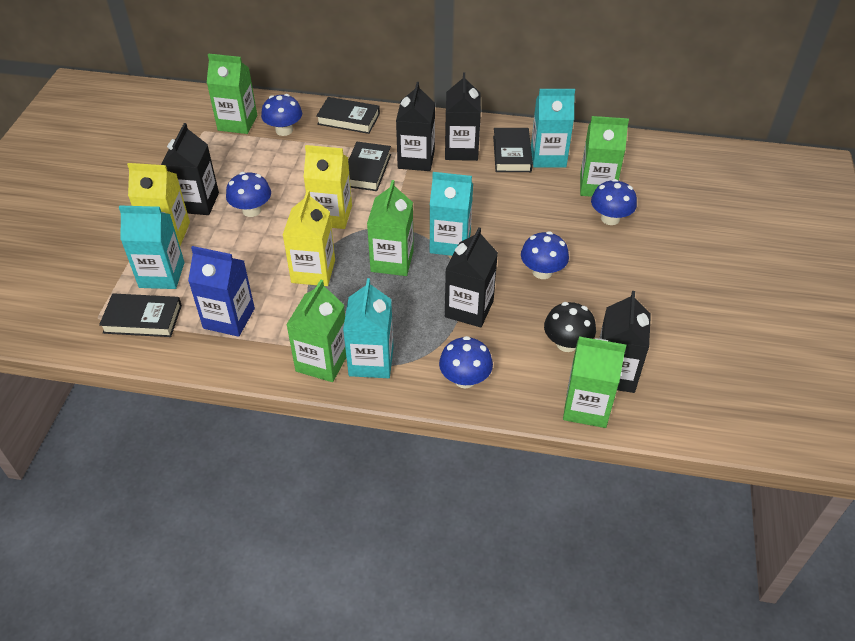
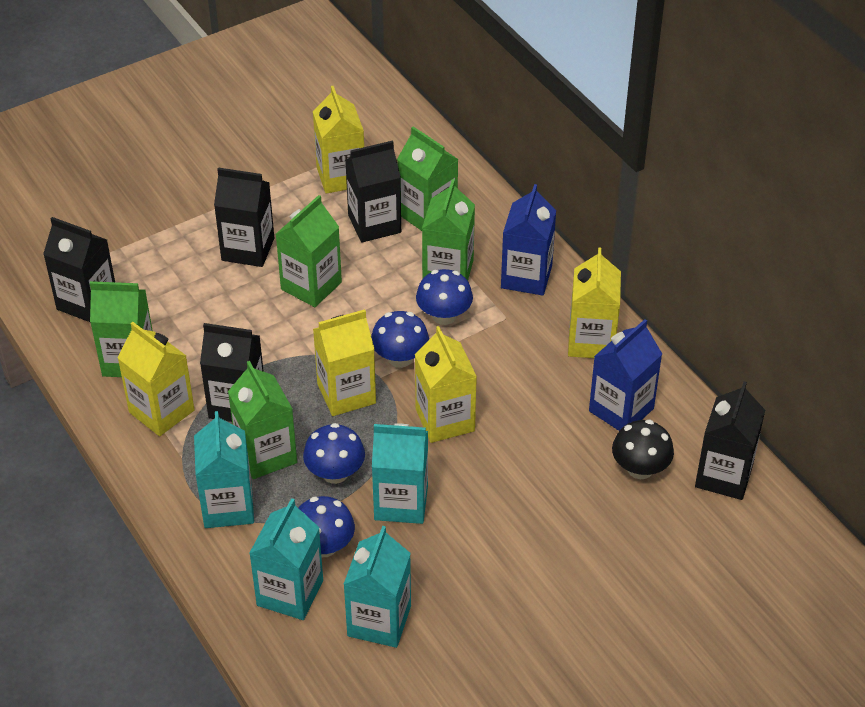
black book: 4 -> 0
blue carton: 1 -> 2
blue mushroom: 5 -> 4
yellow carton: 3 -> 5

